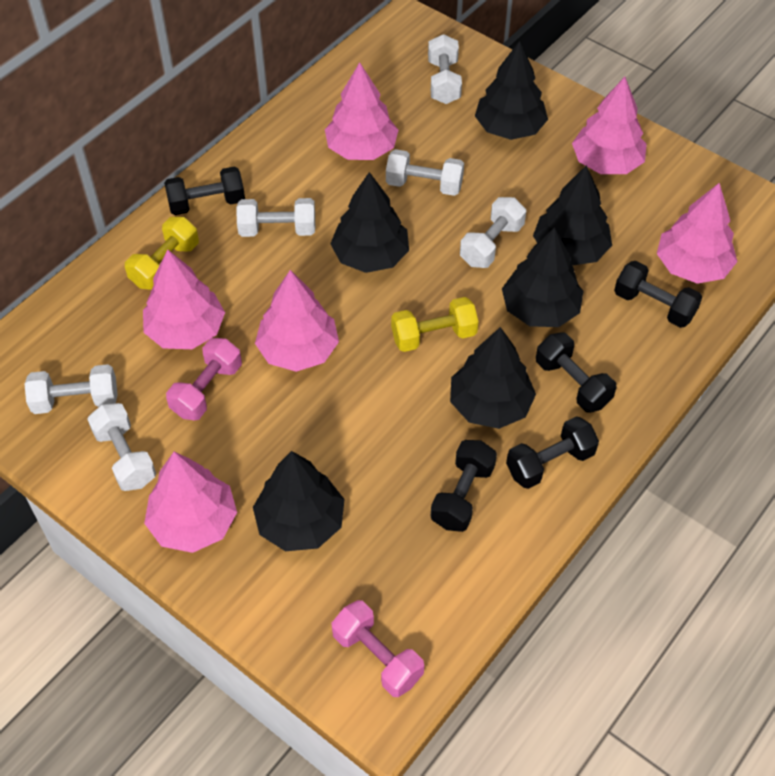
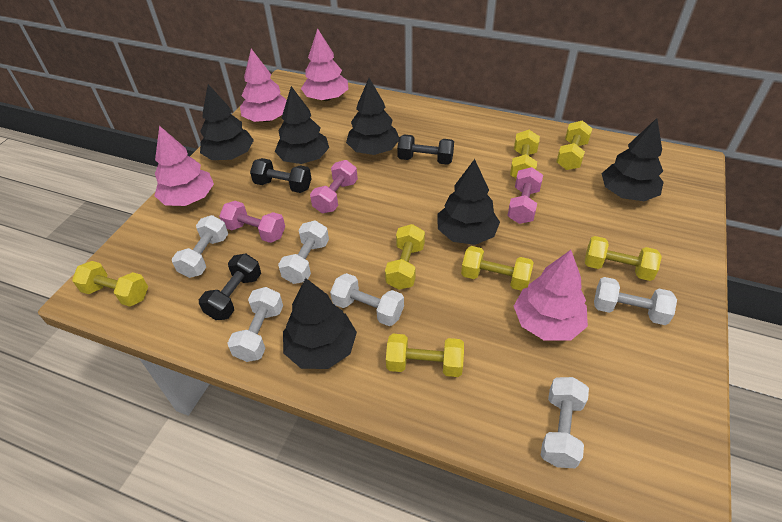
black dumbbell: 5 -> 3
pink dumbbell: 2 -> 3
pink tree: 6 -> 4
yellow dumbbell: 2 -> 7

